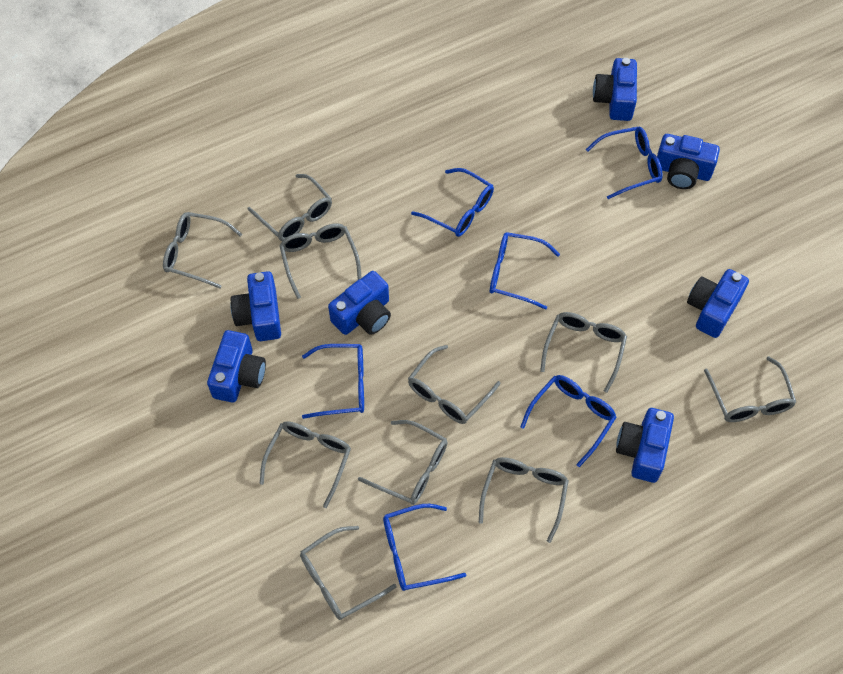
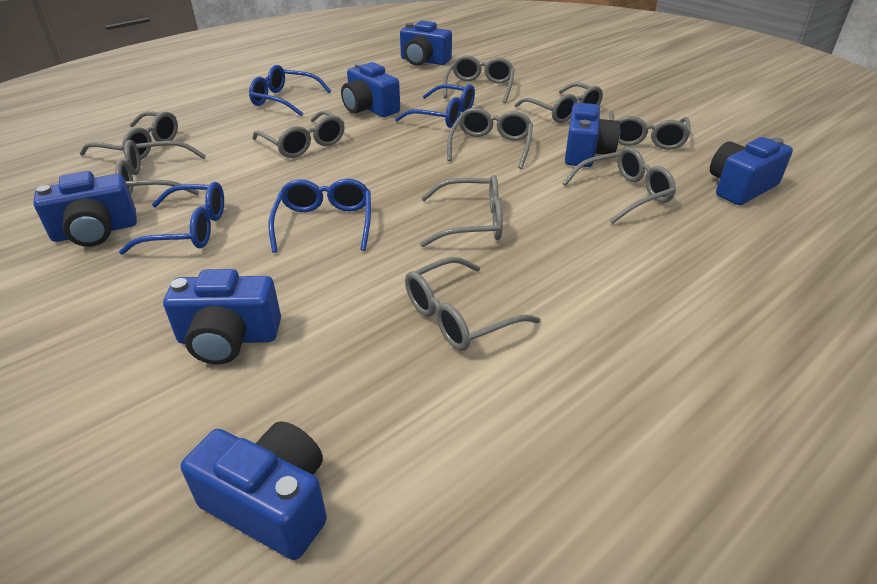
blue glasses: 6 -> 4

